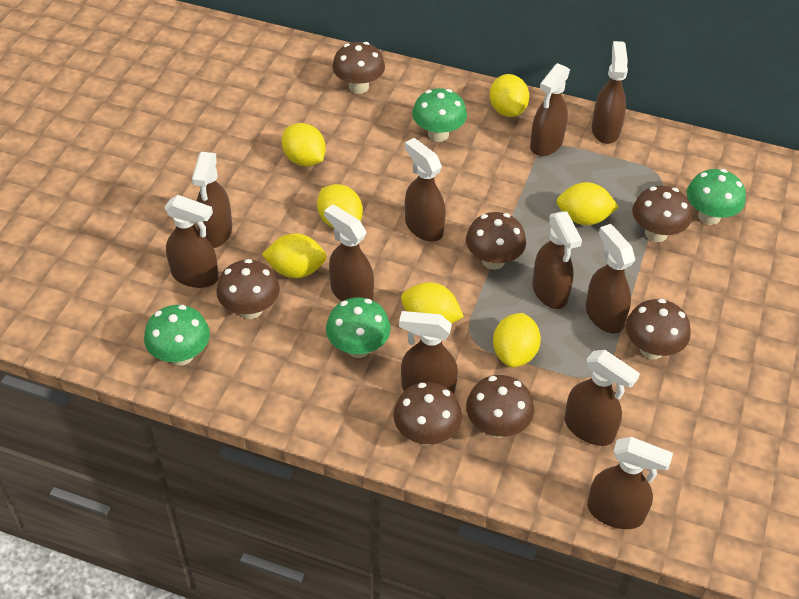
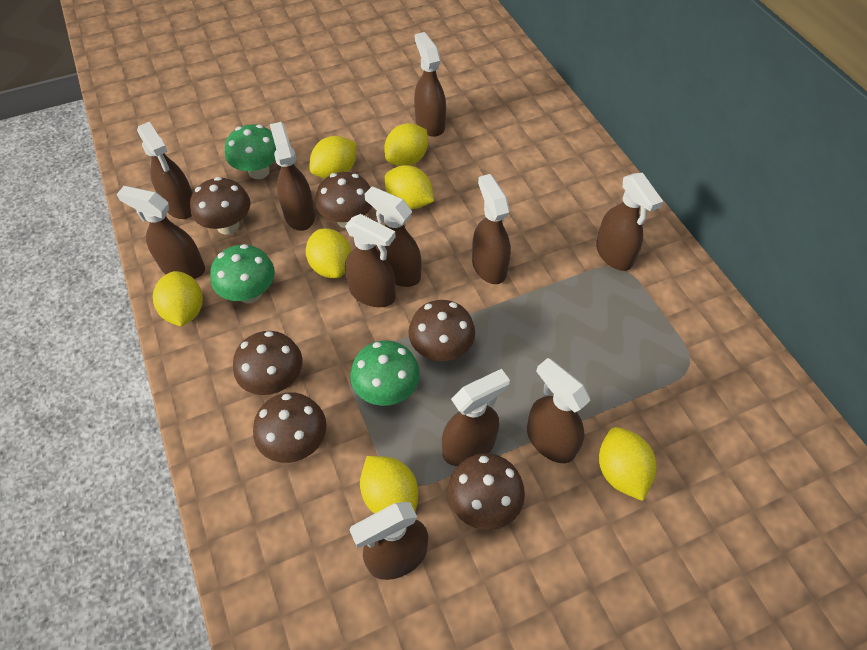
brown mushroom: 7 -> 6
green mushroom: 4 -> 3

